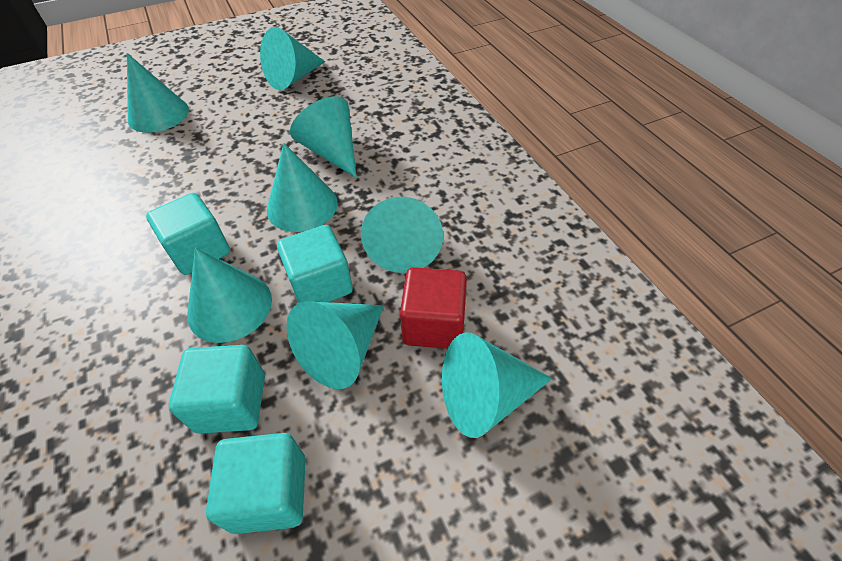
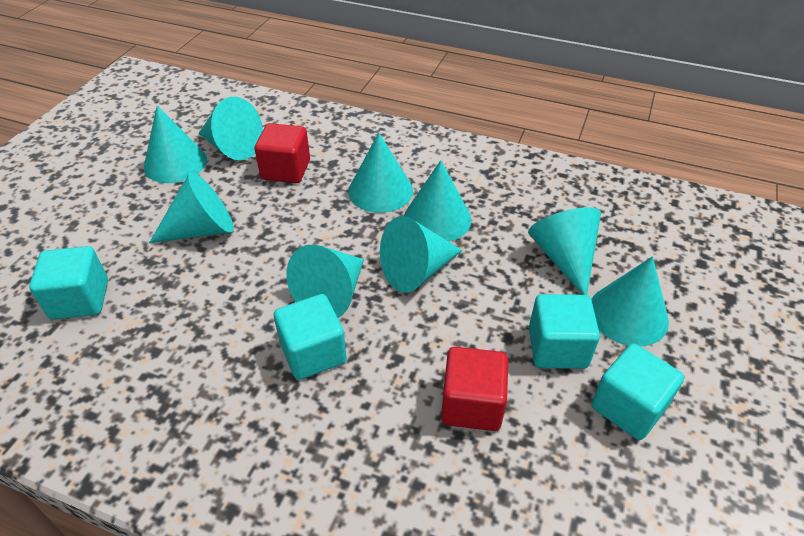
red cube: 1 -> 2
turquoise cone: 8 -> 9

